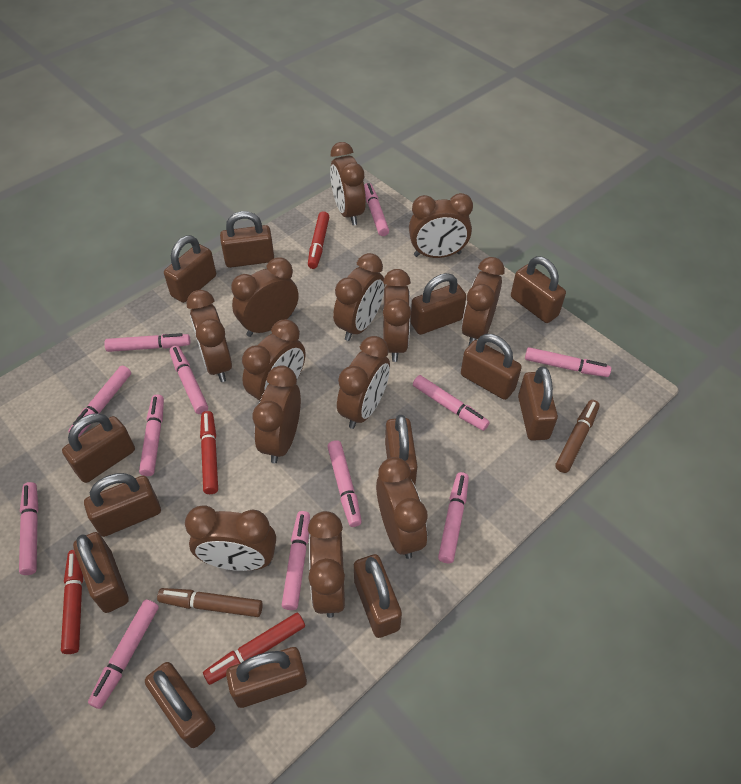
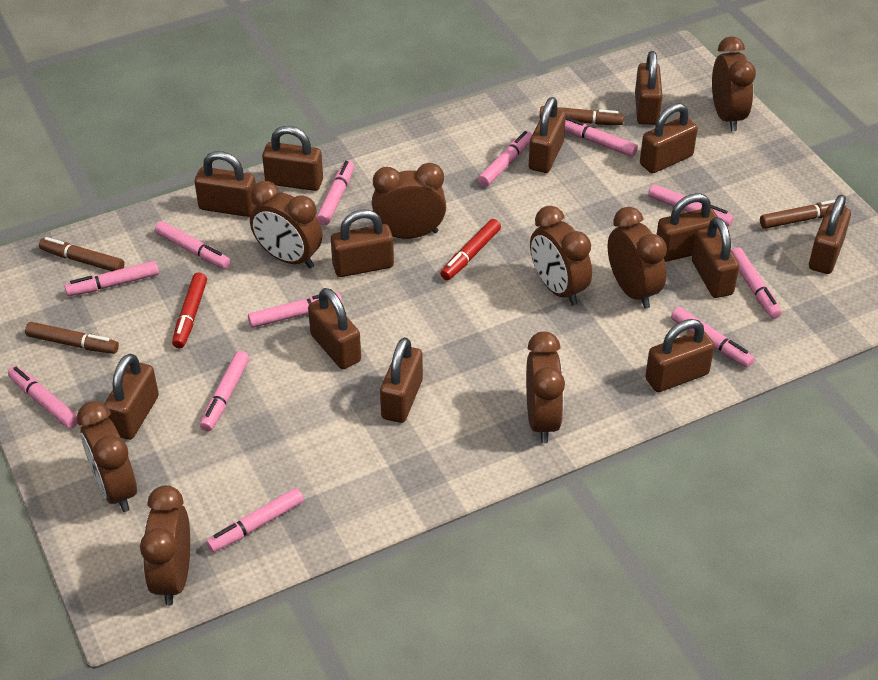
brown clock: 13 -> 8
brown marker: 2 -> 4
red marker: 4 -> 2

